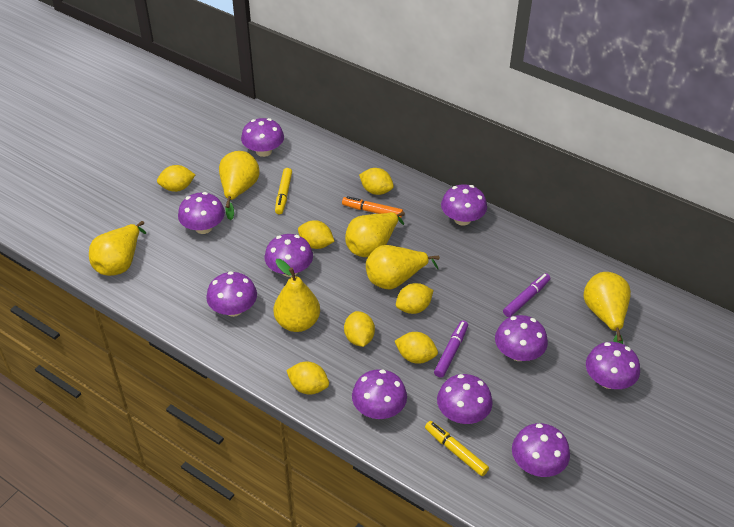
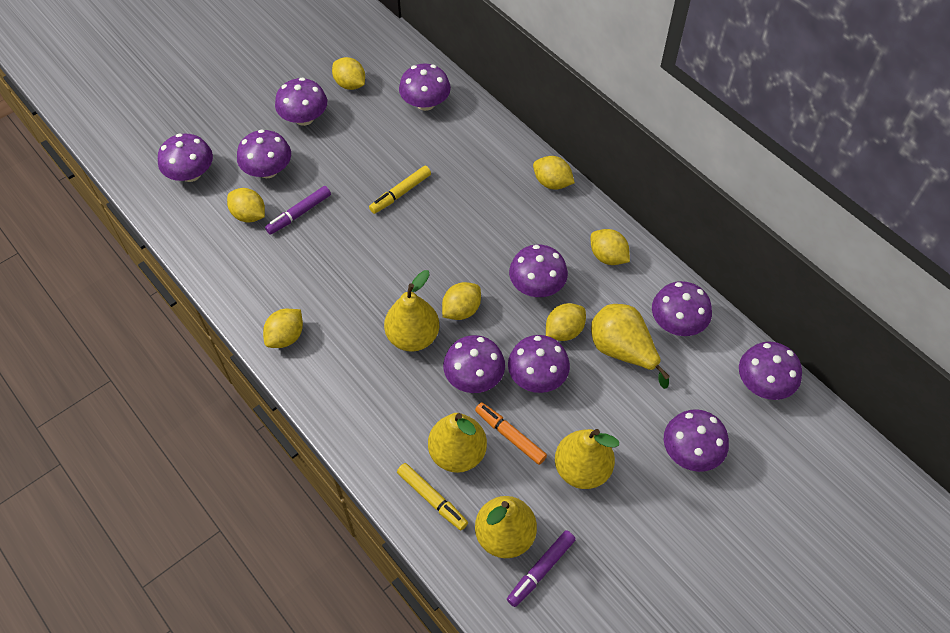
yellow pear: 6 -> 5

